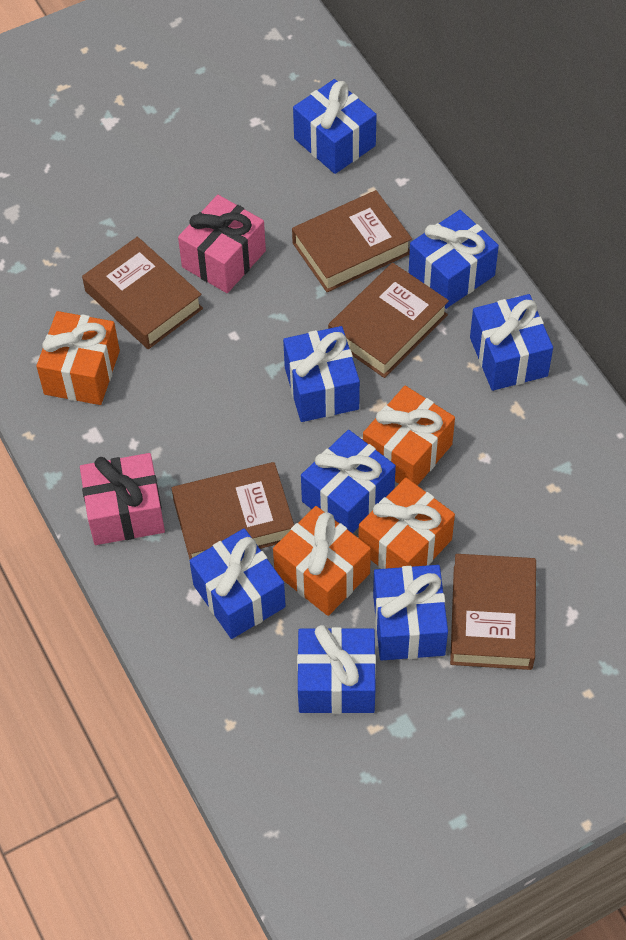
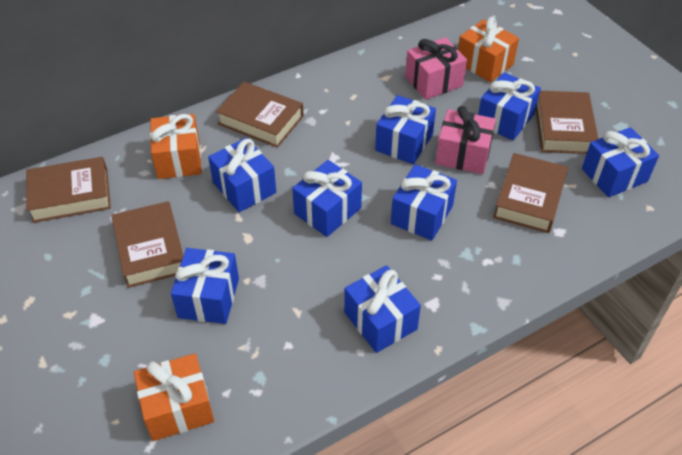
orange gift: 4 -> 3

